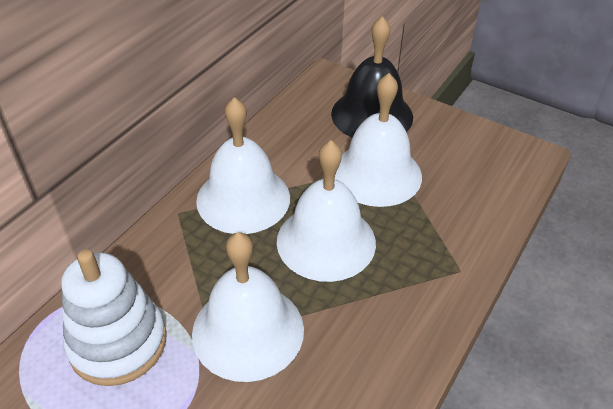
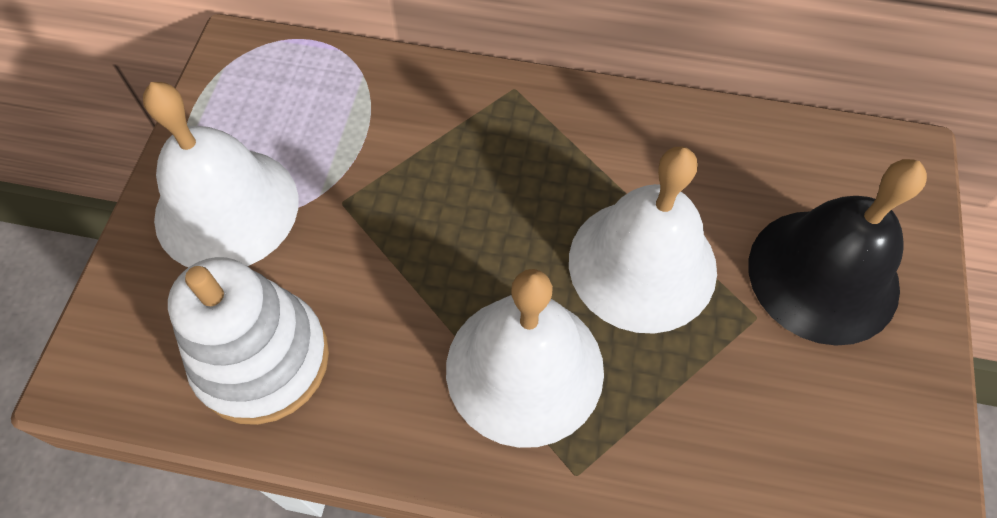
white bell: 4 -> 3

